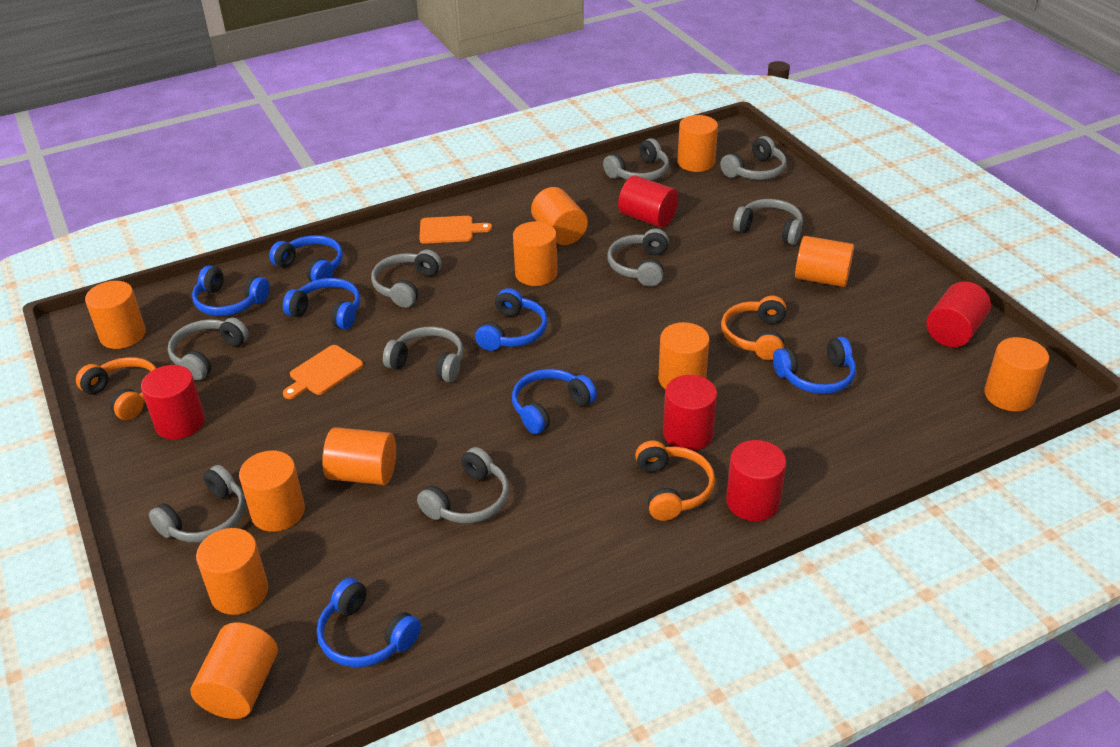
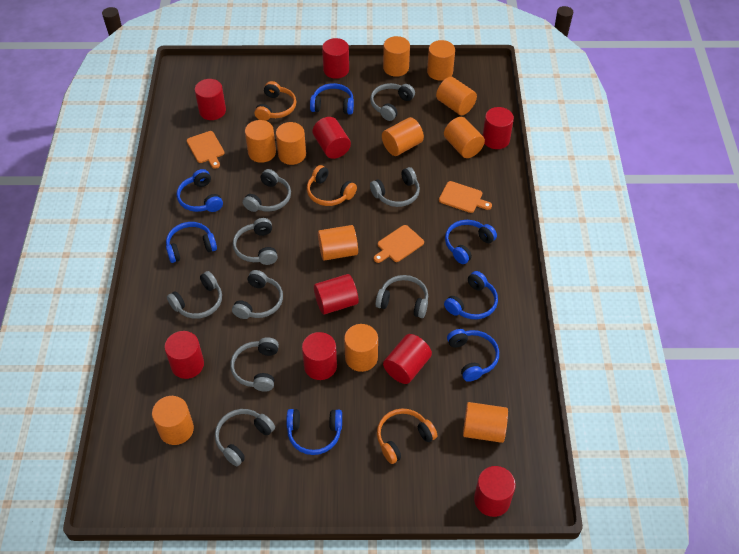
orange cutting board: 2 -> 3
red cylinder: 5 -> 9

